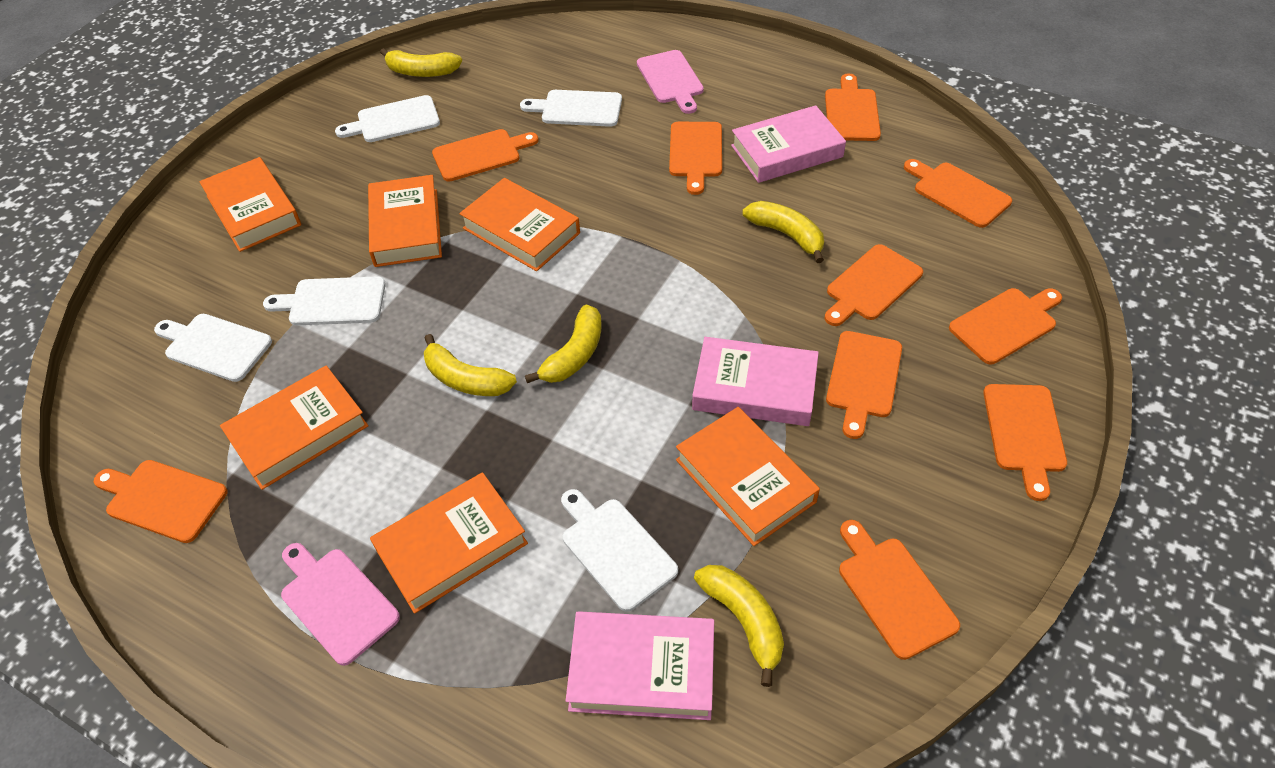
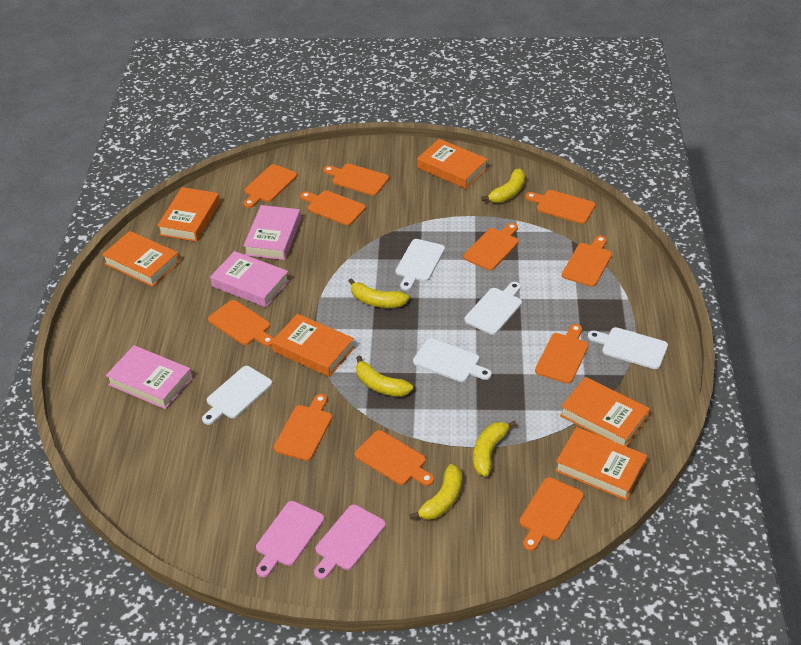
orange cutting board: 10 -> 11

